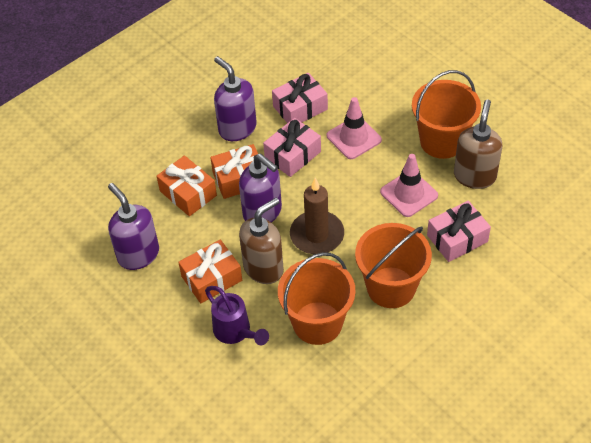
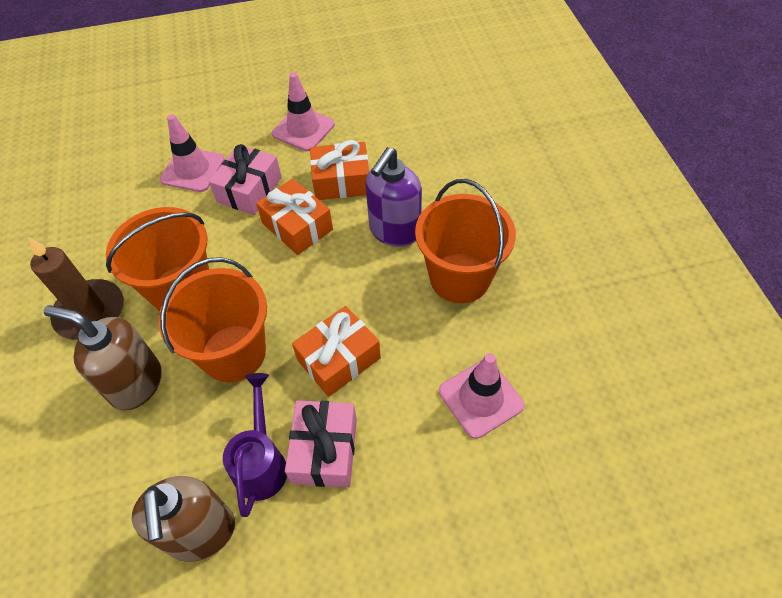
pink gift: 3 -> 2
pink traffic cone: 2 -> 3
purple soap dispenser: 3 -> 1

